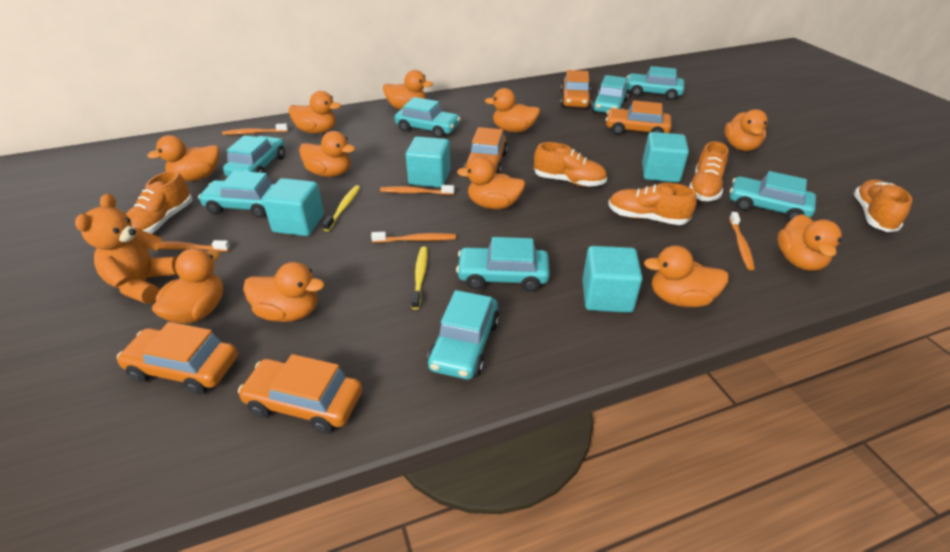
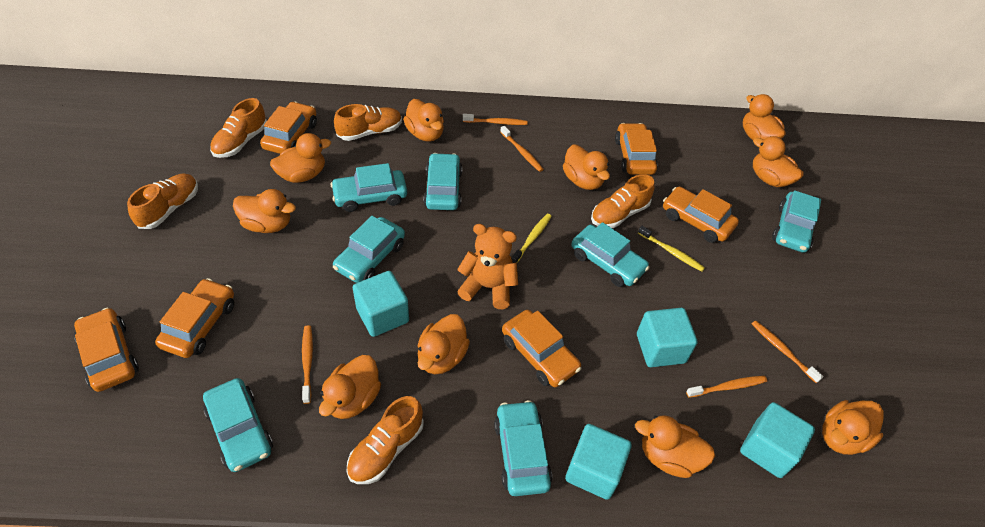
orange car: 5 -> 6
orange duck: 11 -> 10
turquoise car: 8 -> 7

